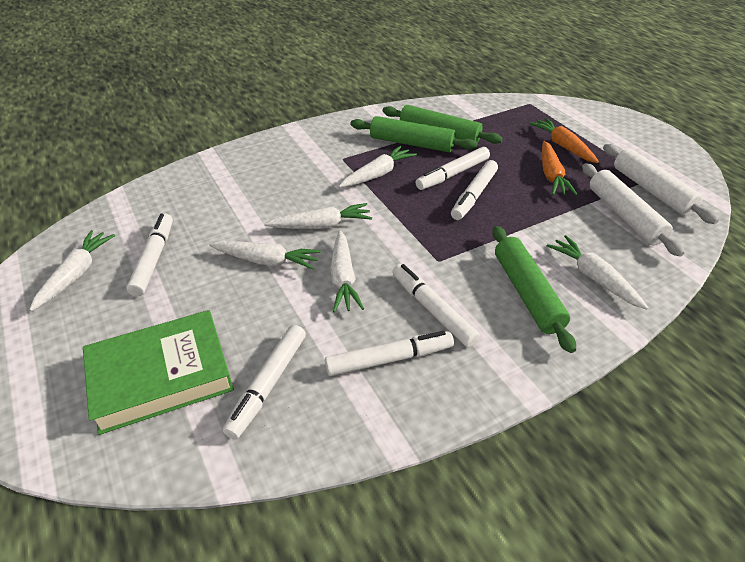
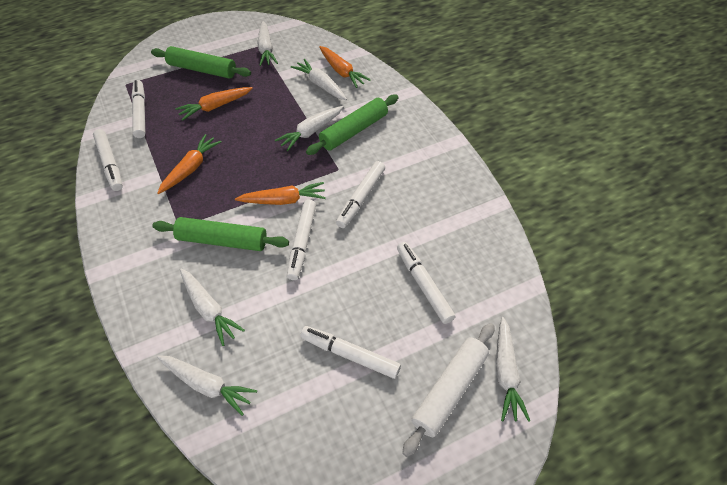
green book: 1 -> 0
orange carrot: 2 -> 4
white rolling pin: 2 -> 1

